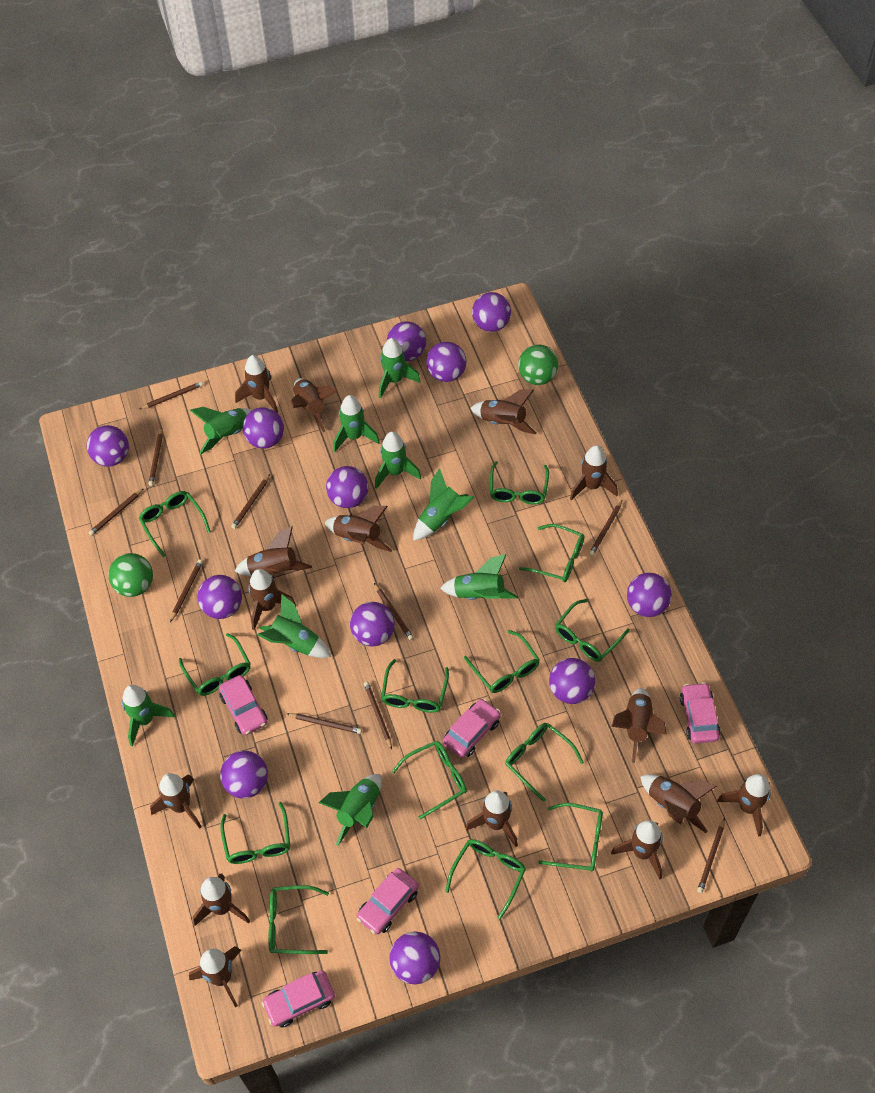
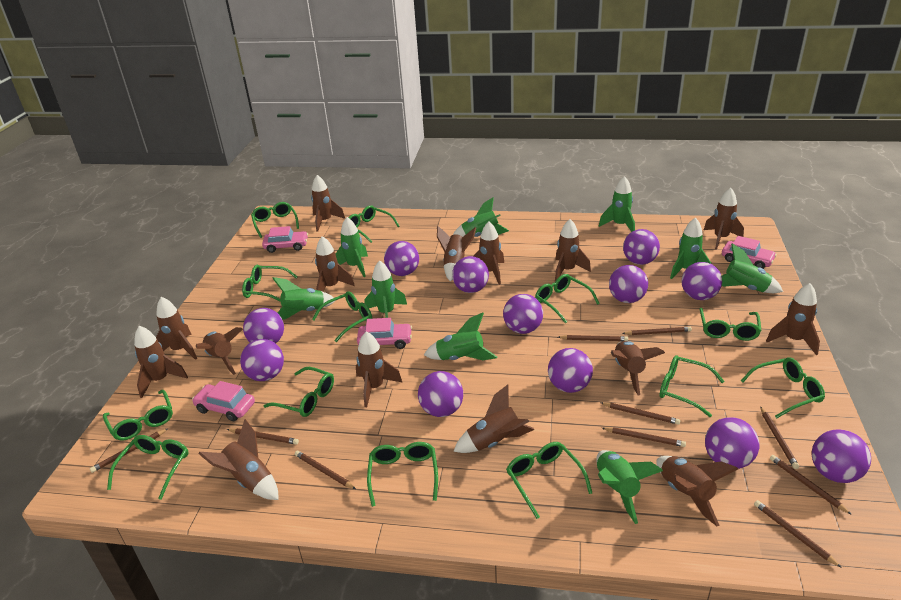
green ball: 2 -> 0
pink car: 5 -> 4

